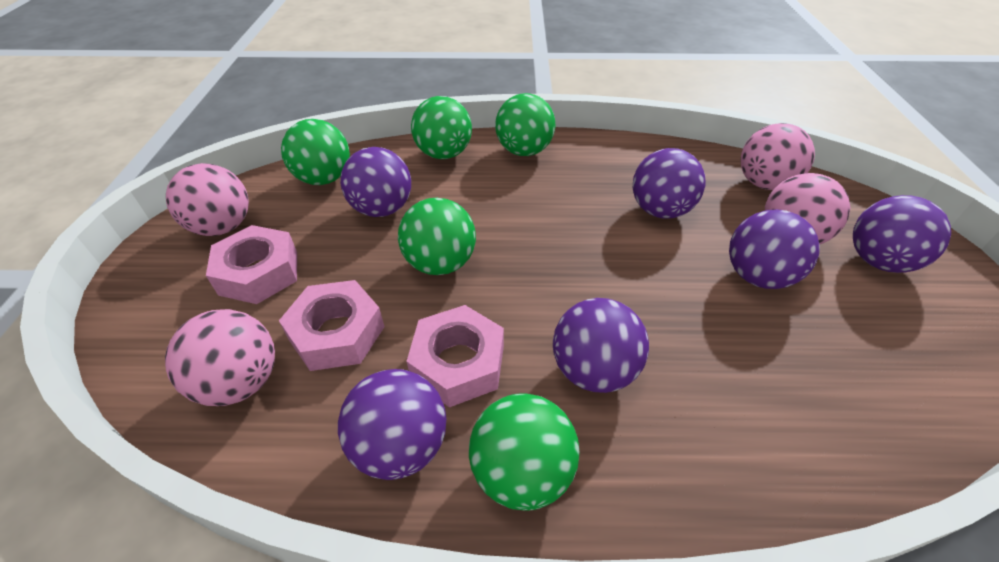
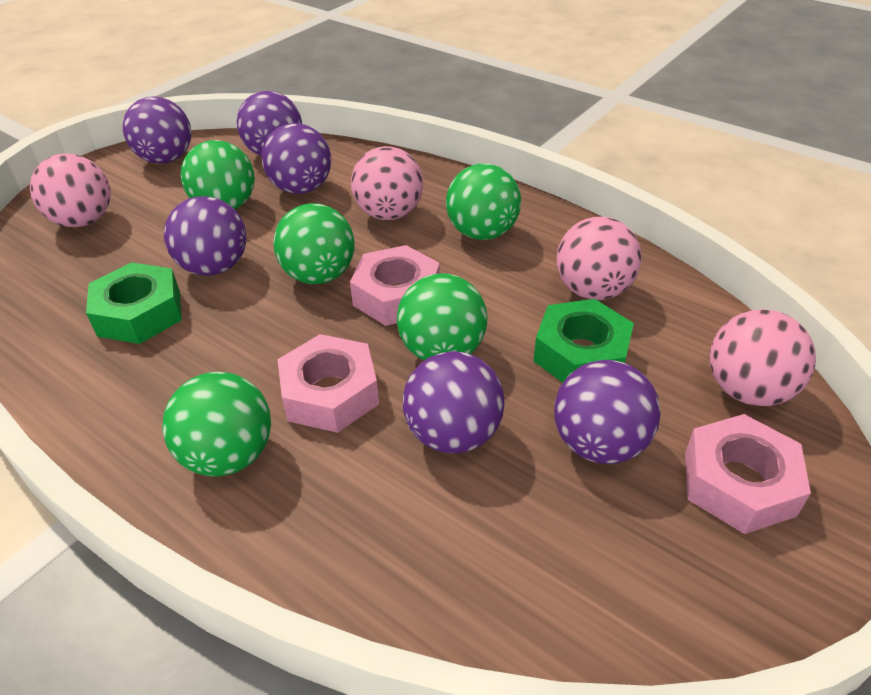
green nut: 0 -> 2

